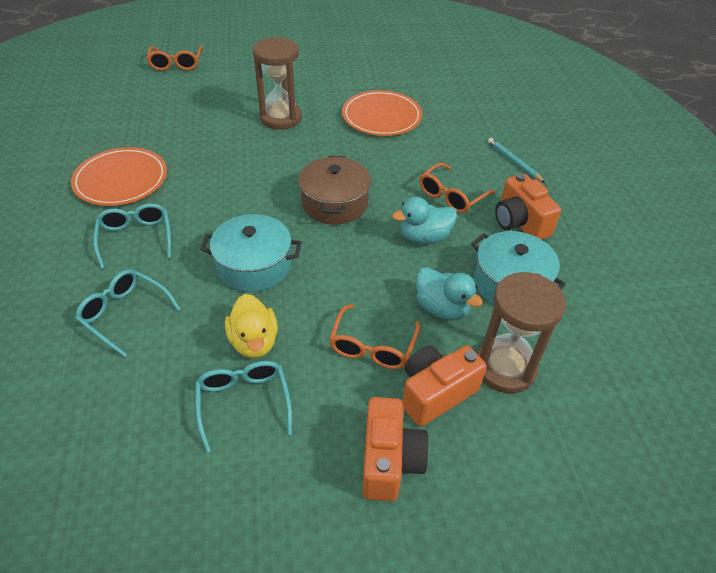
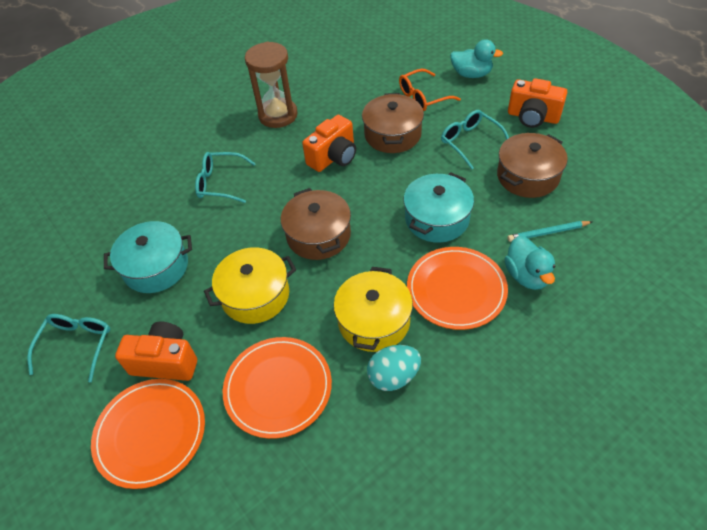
brown hourglass: 2 -> 1
brown pot: 1 -> 3
orange glasses: 3 -> 1
orange plate: 2 -> 3
turquoise egg: 0 -> 1
yellow duck: 1 -> 0
yellow pot: 0 -> 2

